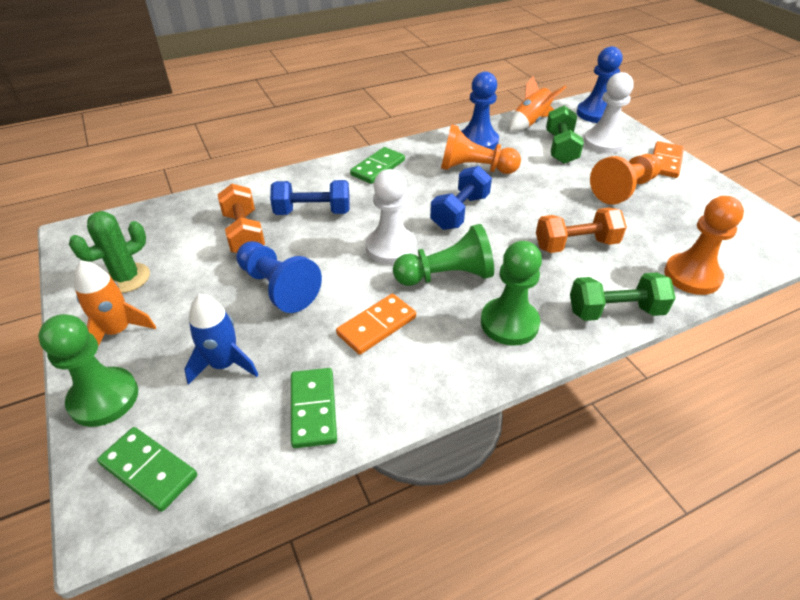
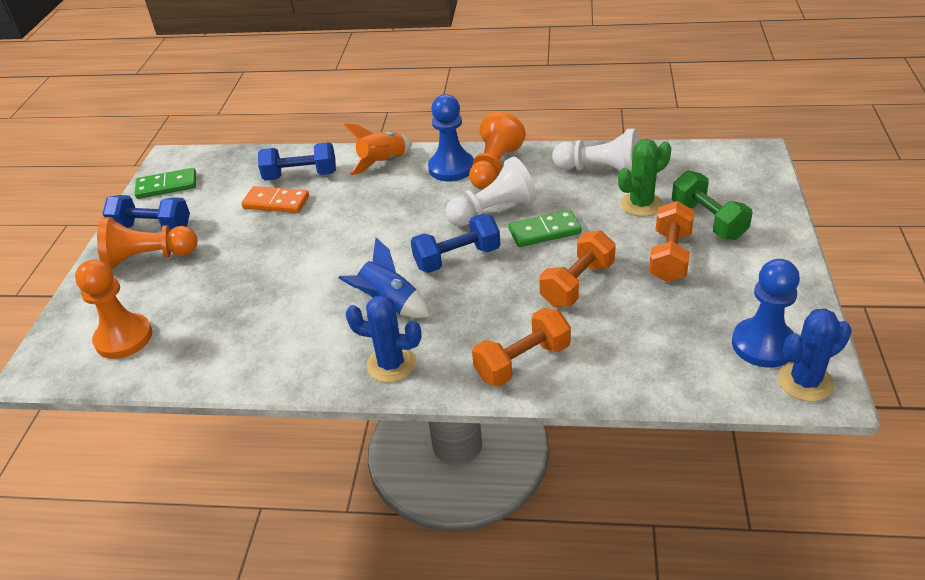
blue cactus: 0 -> 2
blue dumbbell: 2 -> 3
blue pawn: 3 -> 2
green domino: 3 -> 2
green dumbbell: 2 -> 1
green pawn: 3 -> 0
orange domino: 2 -> 1
orange dumbbell: 2 -> 3
orange rocket: 2 -> 1

